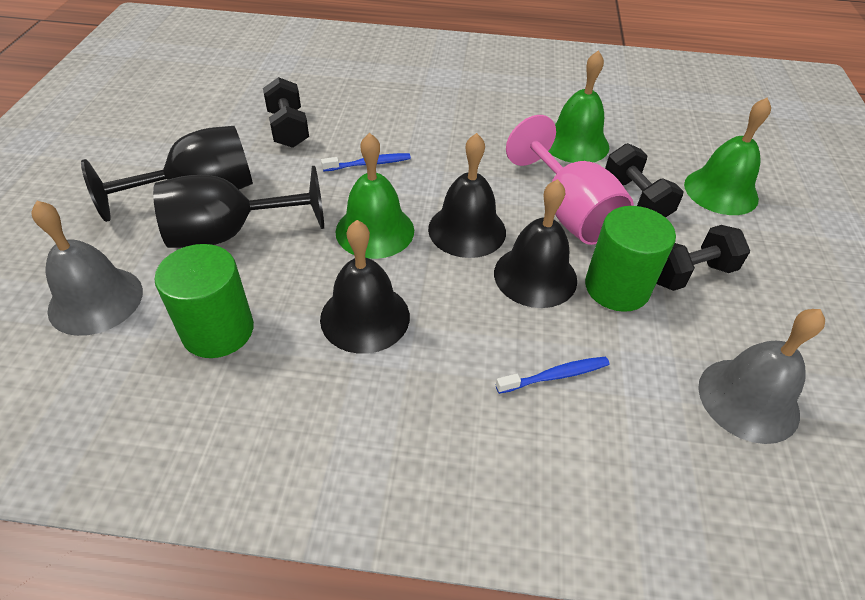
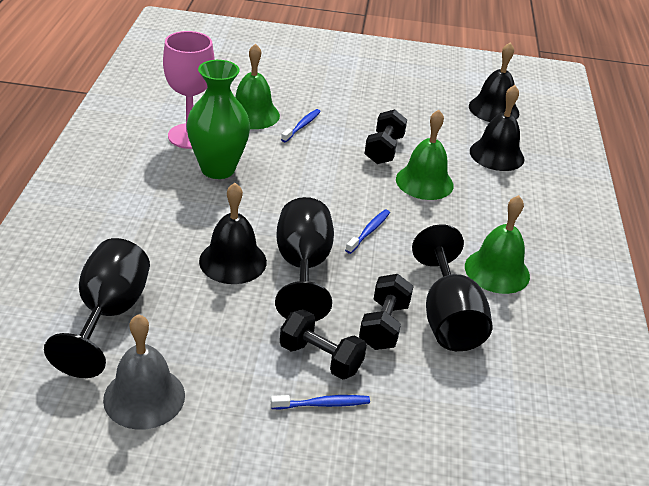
black goblet: 2 -> 3
blue toothbrush: 2 -> 3
green cylinder: 2 -> 0
green vase: 0 -> 1
grey bell: 2 -> 1

